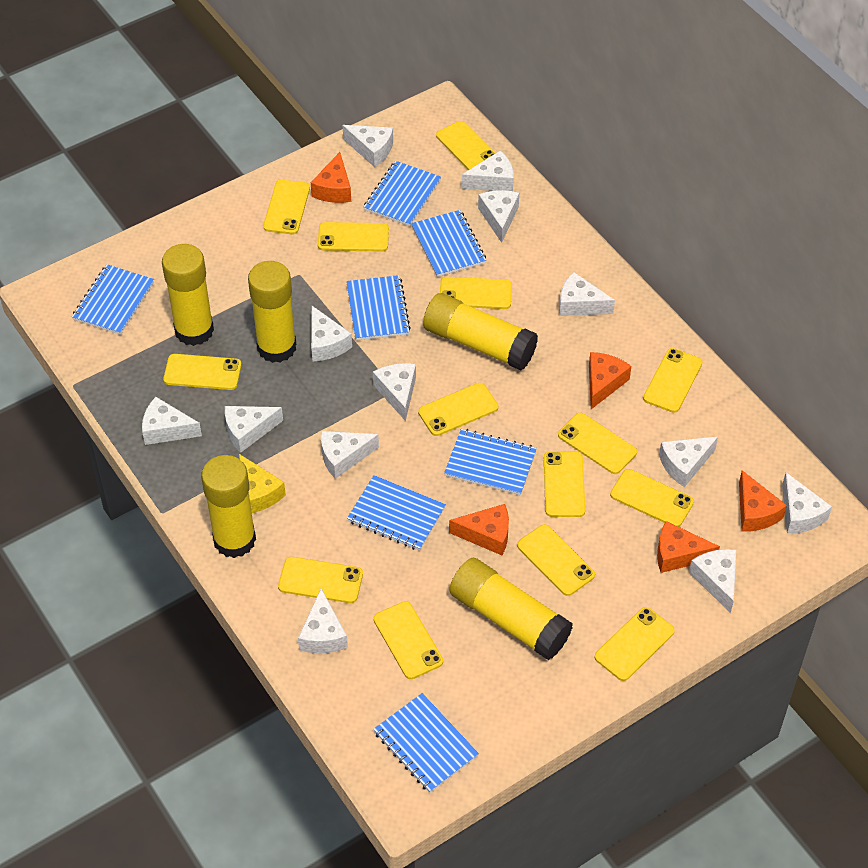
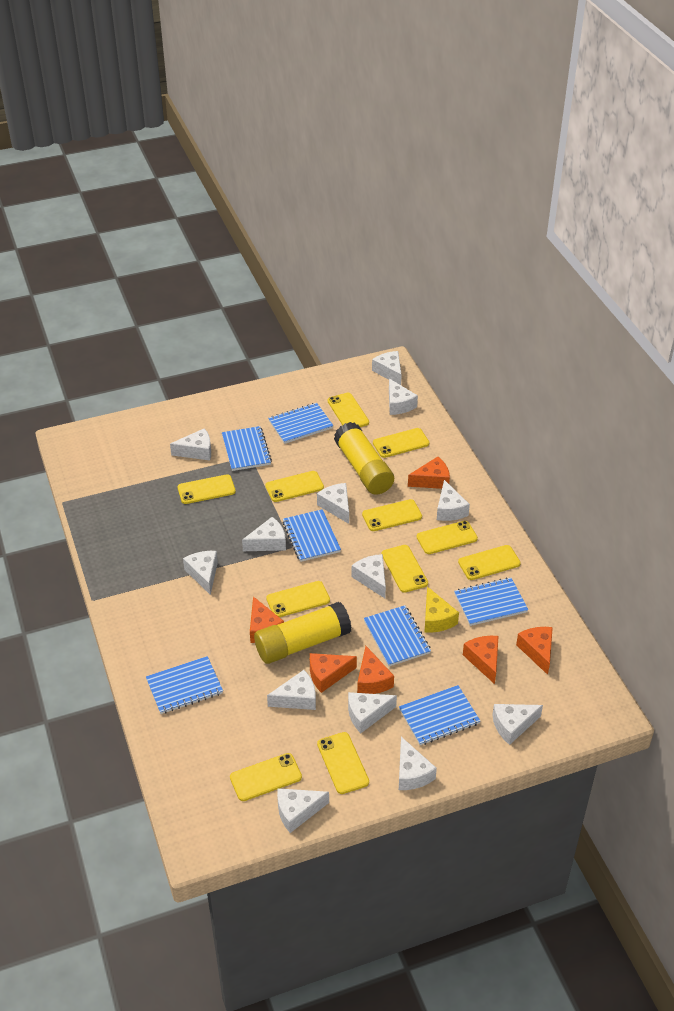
orange cheese: 5 -> 6
yellow glue stick: 5 -> 2
yellow phone: 14 -> 11

